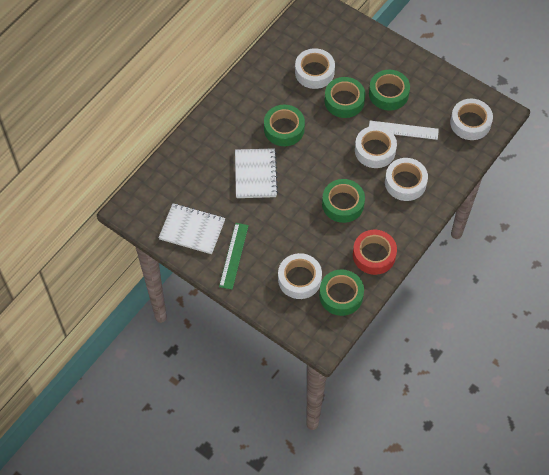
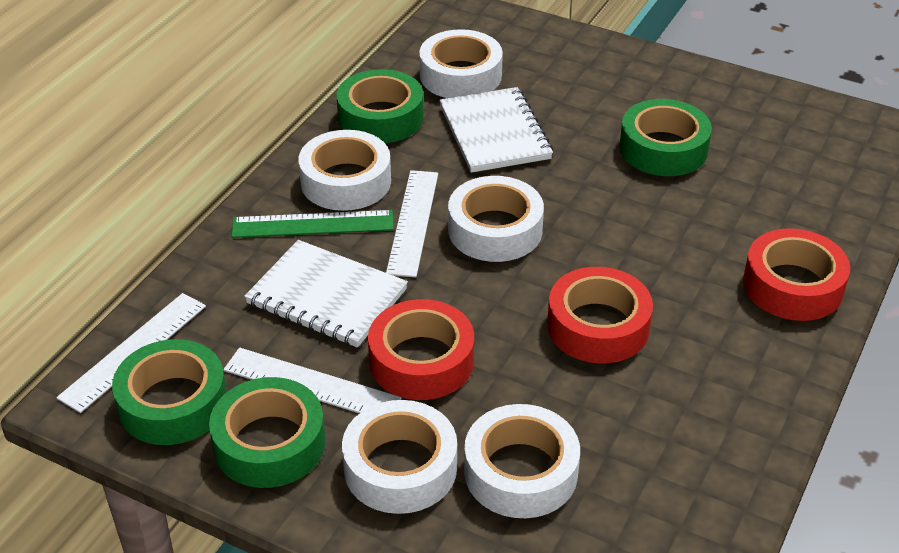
green tape: 5 -> 4
red tape: 1 -> 3
white ruler: 1 -> 3

